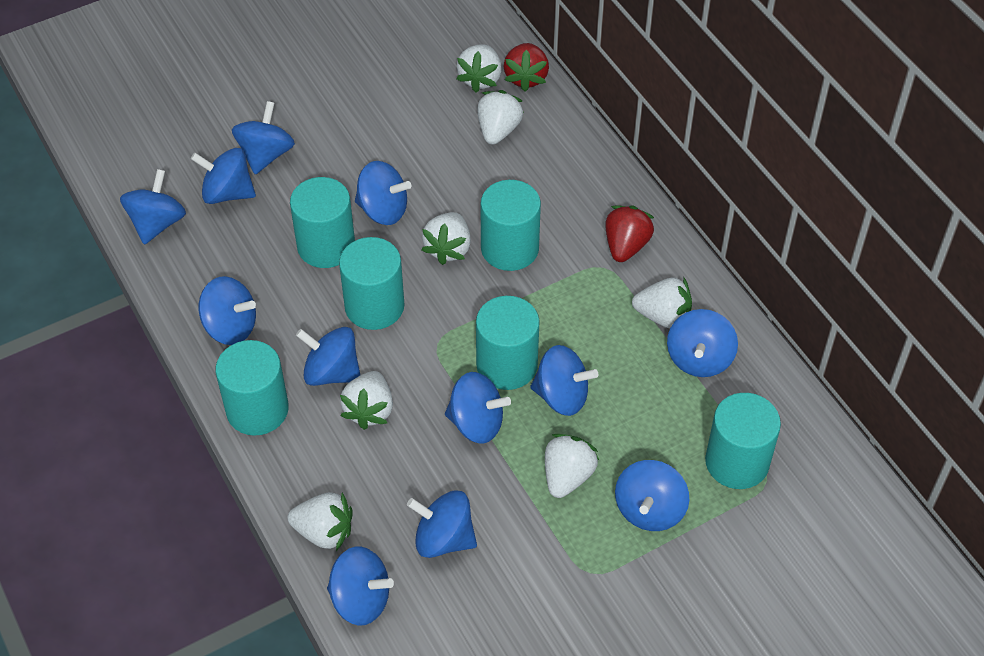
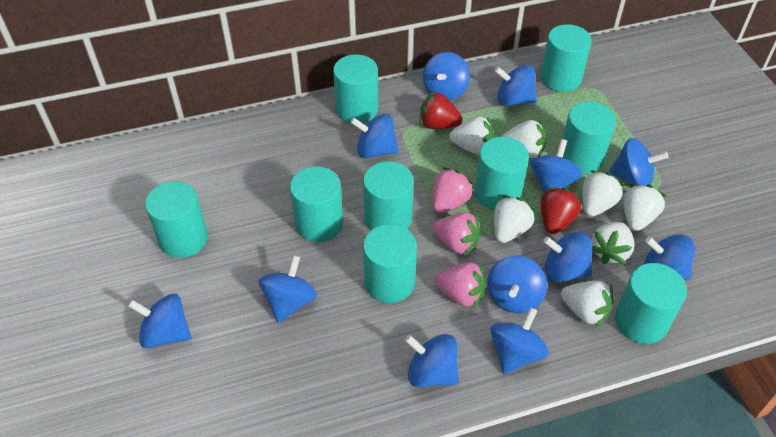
pink strawberry: 0 -> 3
turquoise cylinder: 6 -> 9

